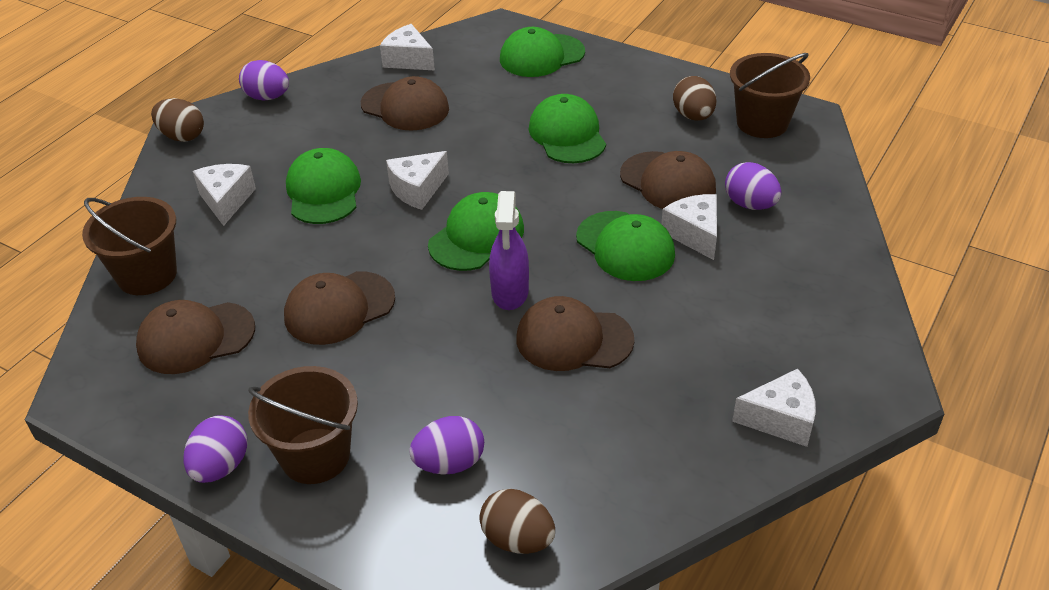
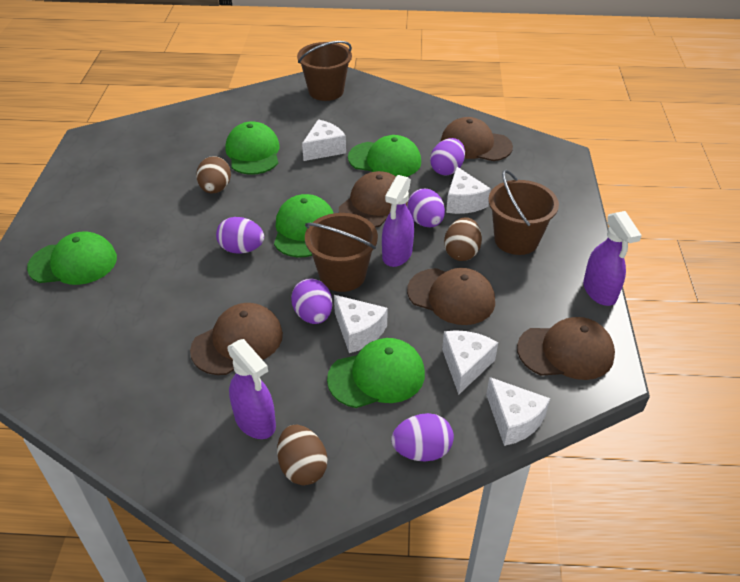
purple egg: 4 -> 5
purple spray bottle: 1 -> 3

